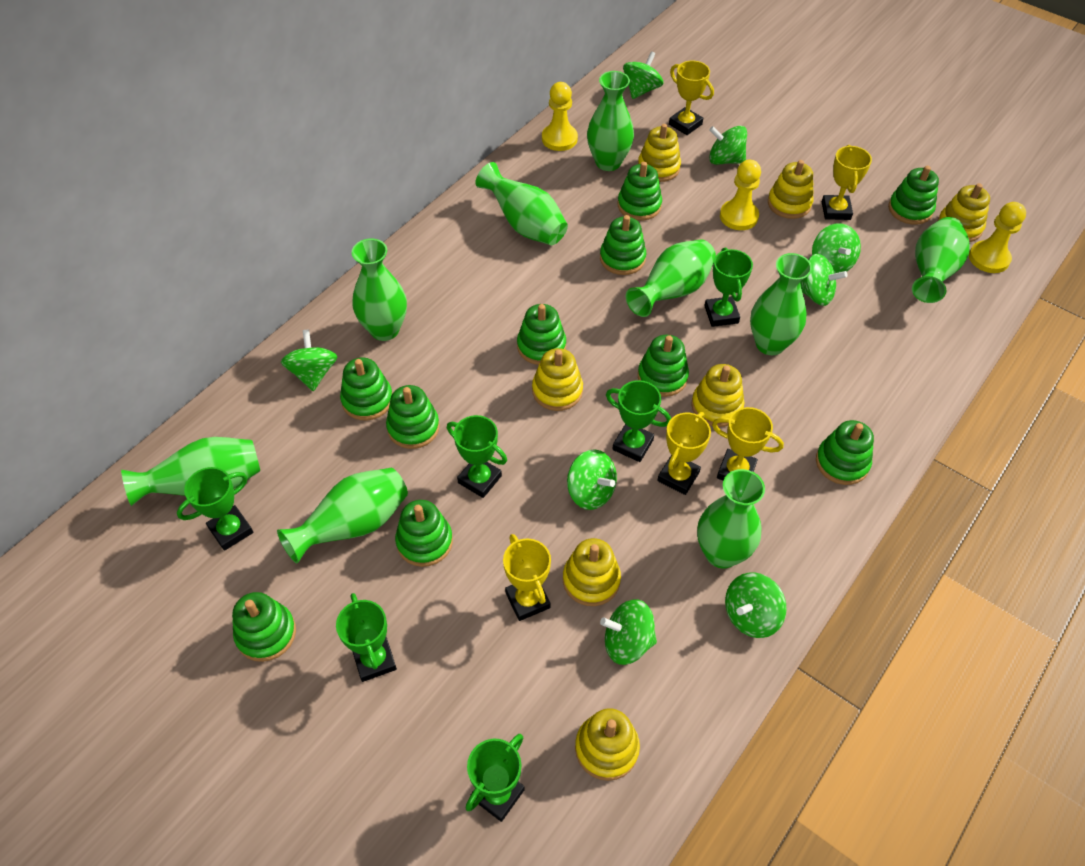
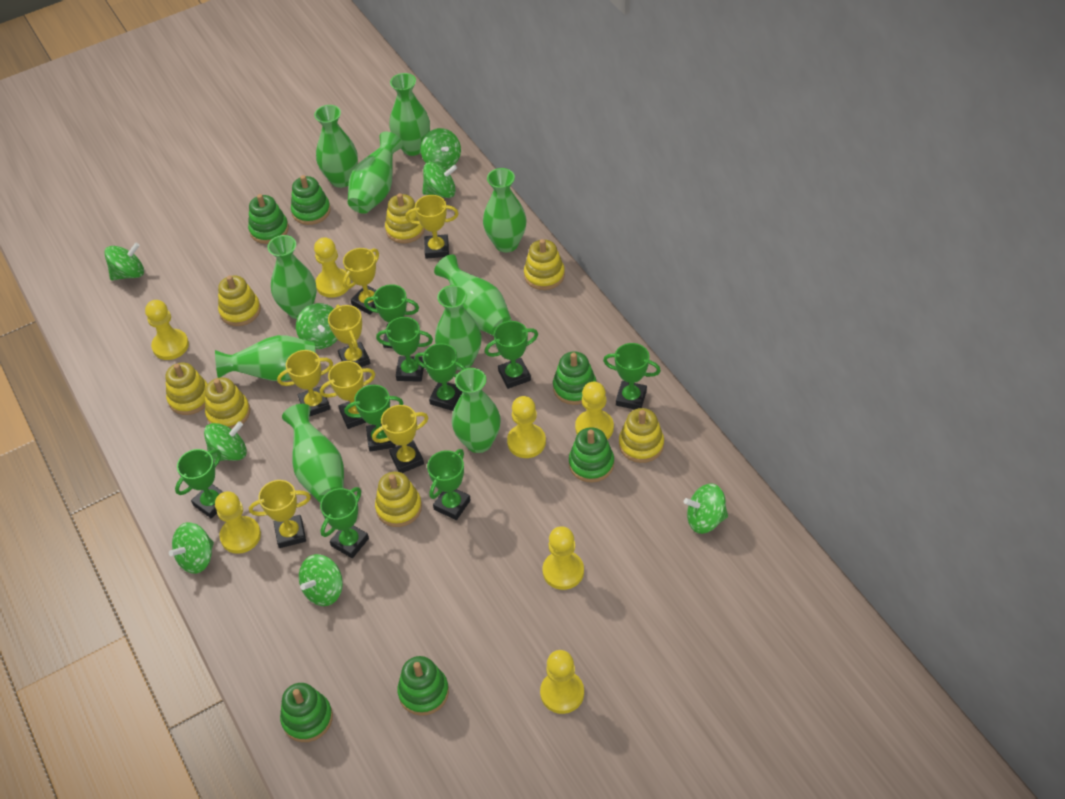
green stacking toy: 10 -> 6
green trophy: 6 -> 9
green vase: 9 -> 10
yellow pawn: 3 -> 7
yellow trophy: 5 -> 7

